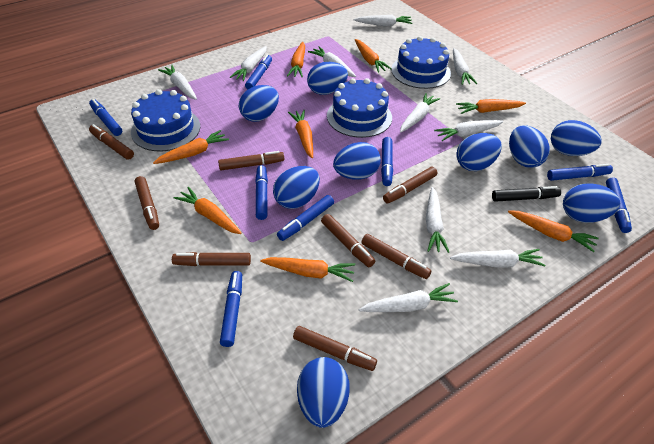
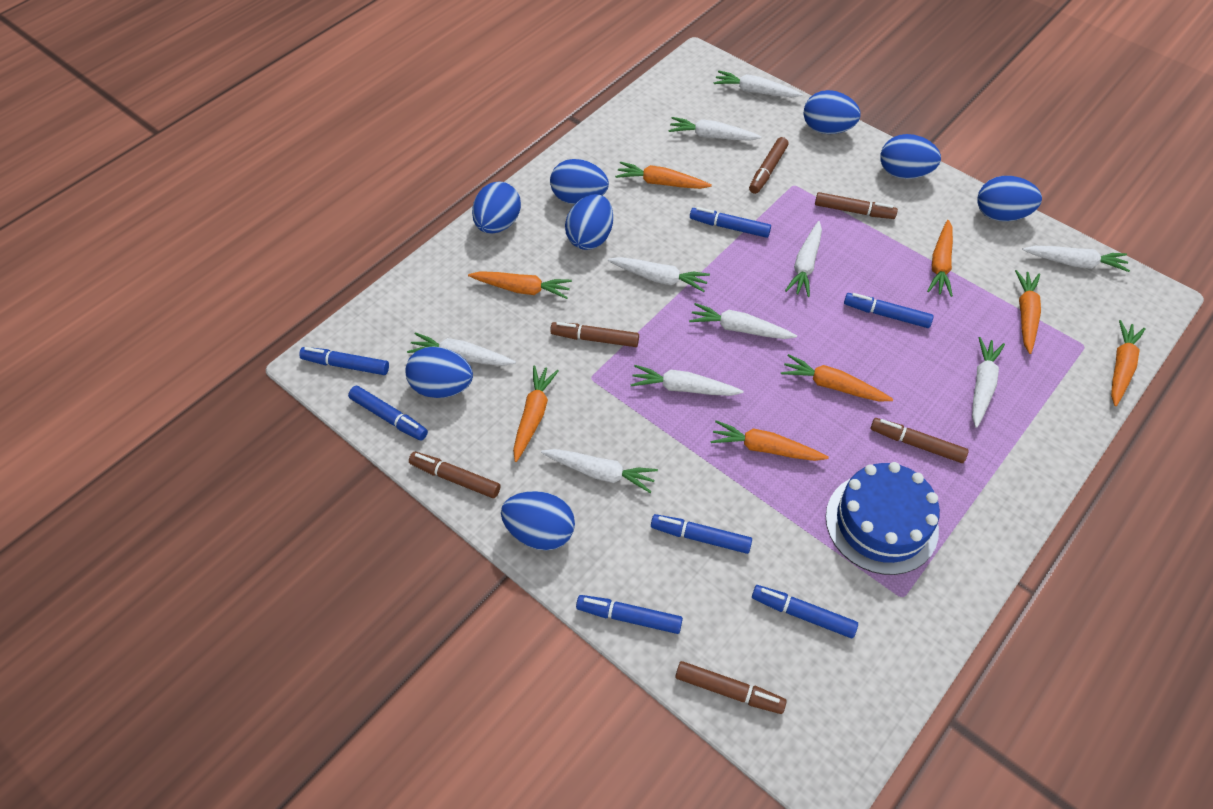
black marker: 1 -> 0
blue cake: 3 -> 1
blue egg: 9 -> 8
blue marker: 8 -> 7
brown marker: 8 -> 6

